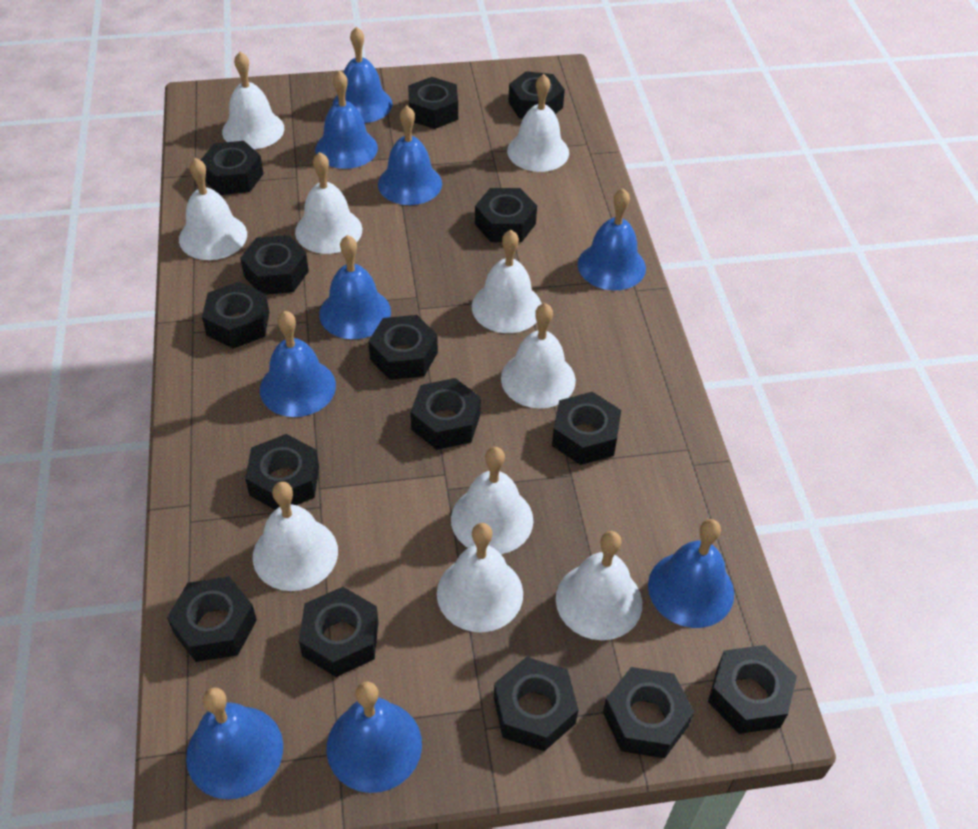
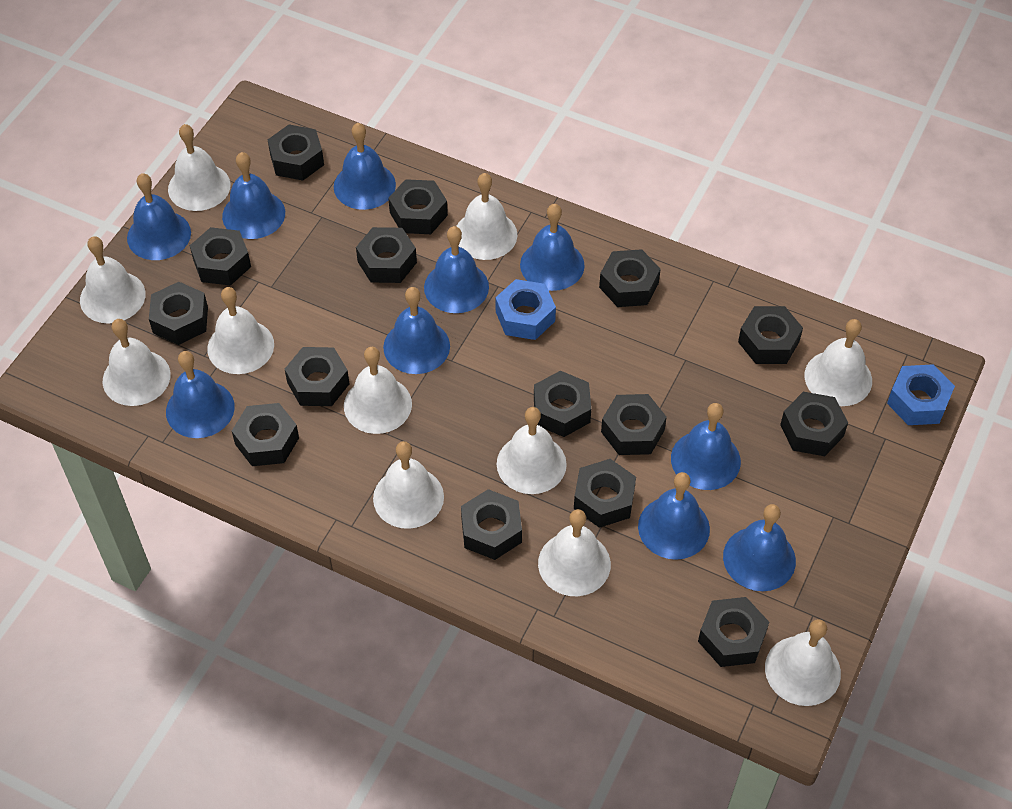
blue bell: 9 -> 10
blue nut: 0 -> 2
white bell: 10 -> 11

